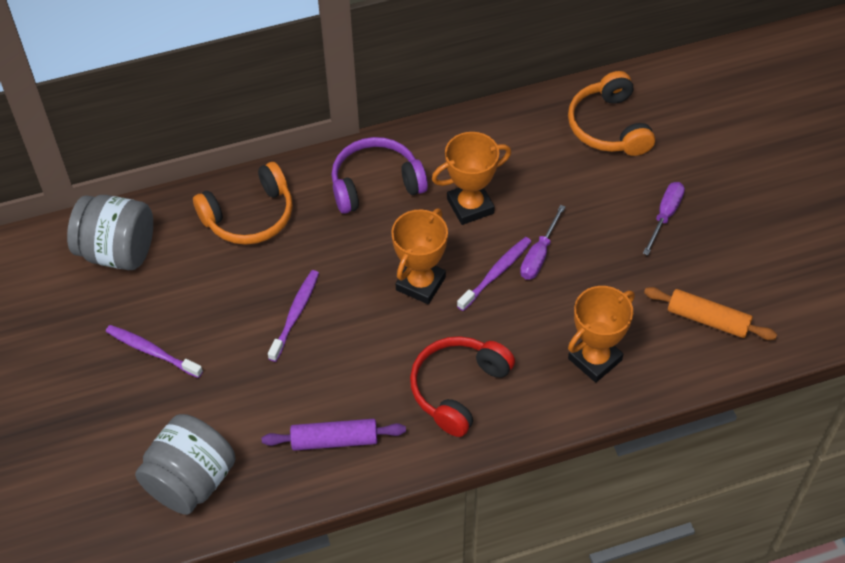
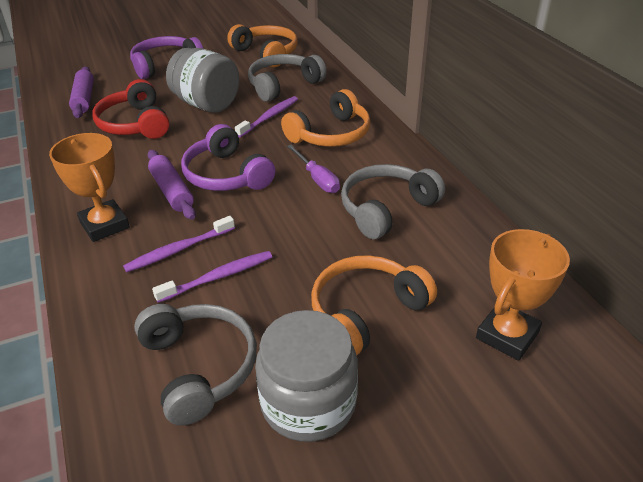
grey headphones: 0 -> 3
orange headphones: 2 -> 3
orange rolling pin: 1 -> 0
orange trophy: 3 -> 2
purple headphones: 1 -> 2
purple rolling pin: 1 -> 2
purple screwdriver: 2 -> 1

